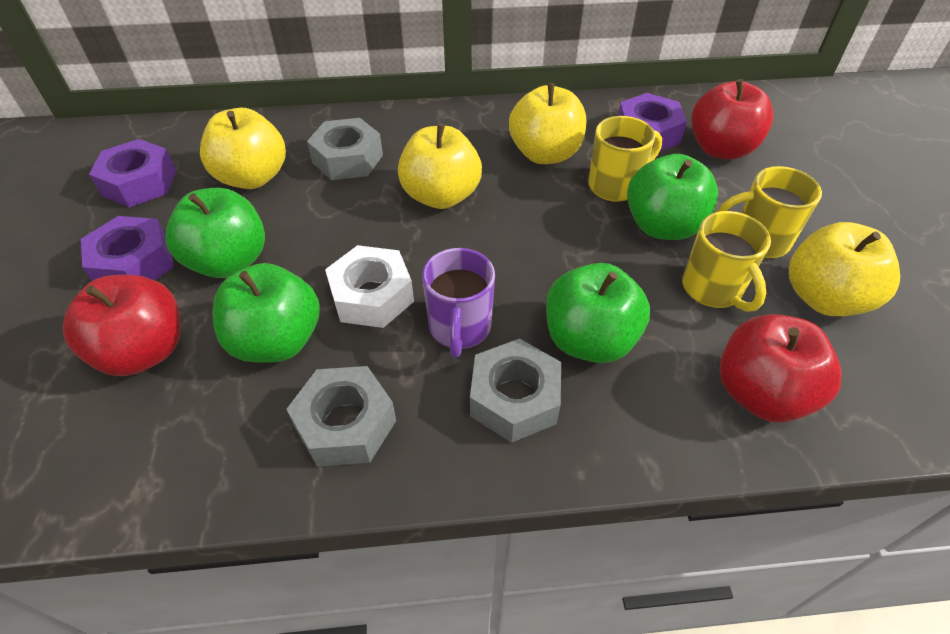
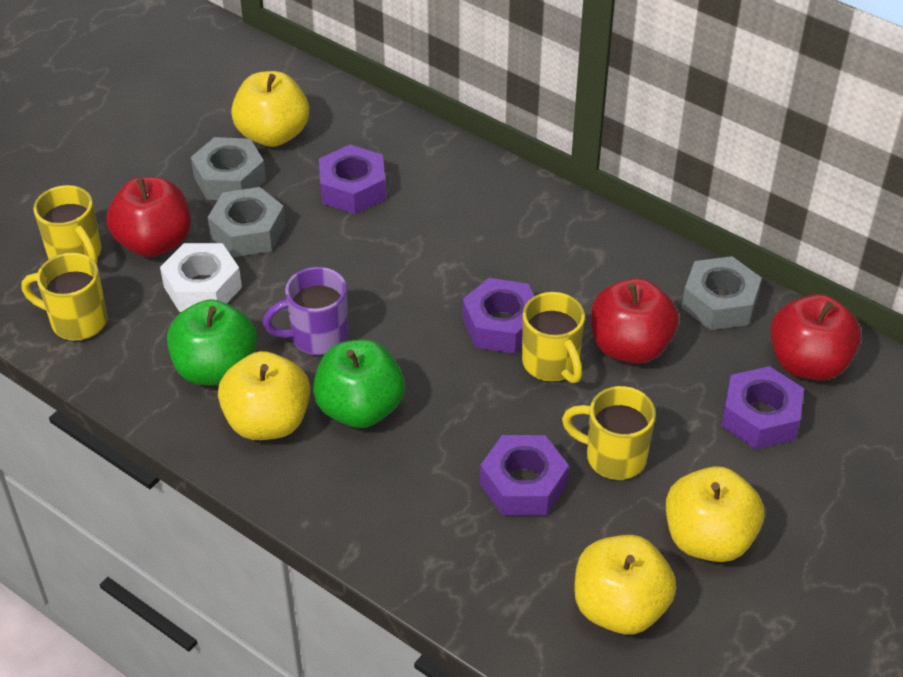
green apple: 4 -> 2
purple nut: 3 -> 4
yellow mug: 3 -> 4

